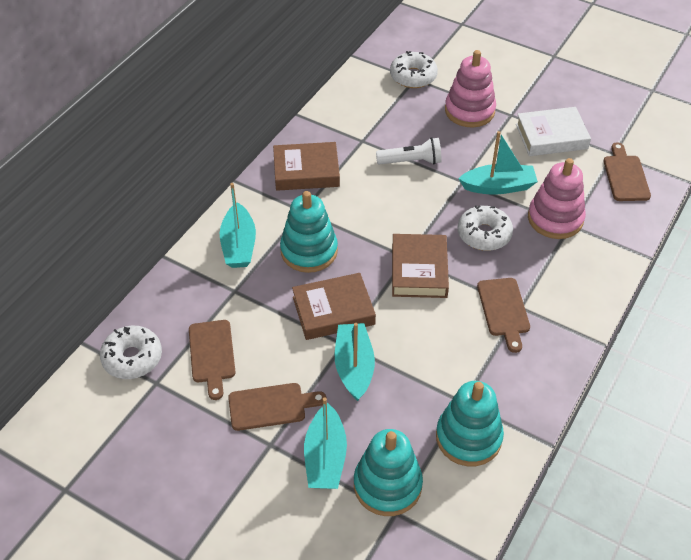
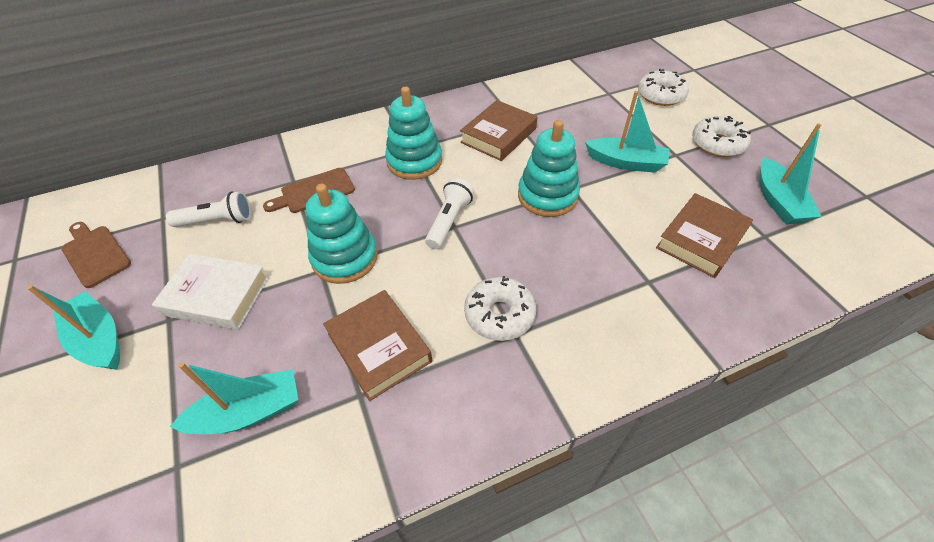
brown cutting board: 4 -> 2
pink stacking toy: 2 -> 0
white flashlight: 1 -> 2

